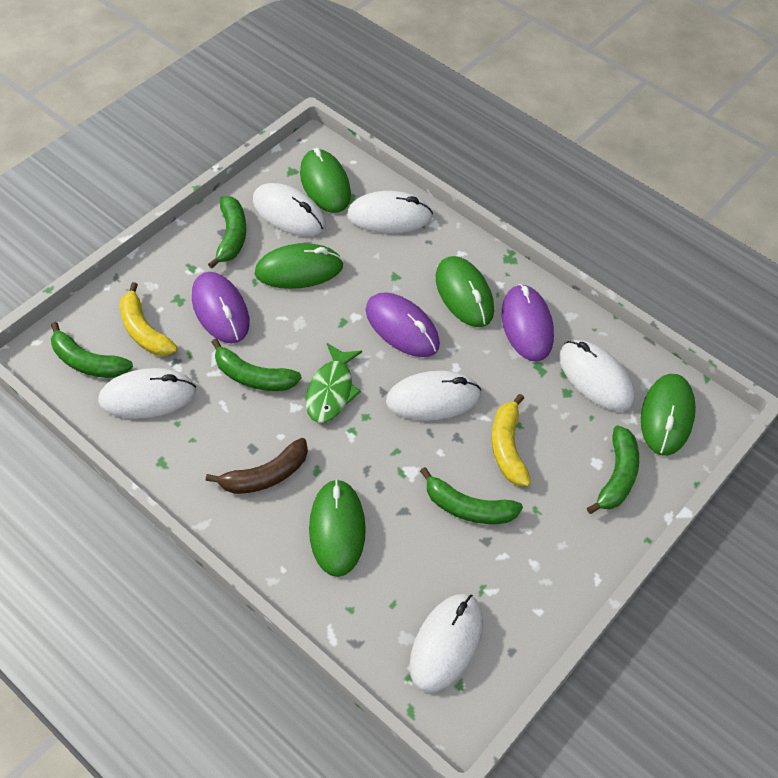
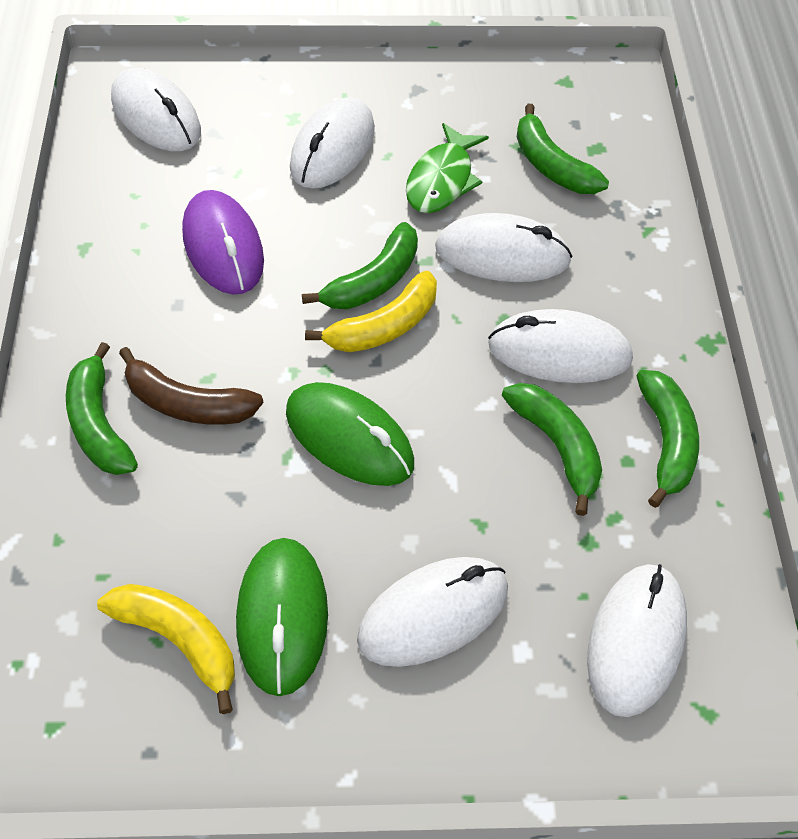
green mouse: 5 -> 2
purple mouse: 3 -> 1

